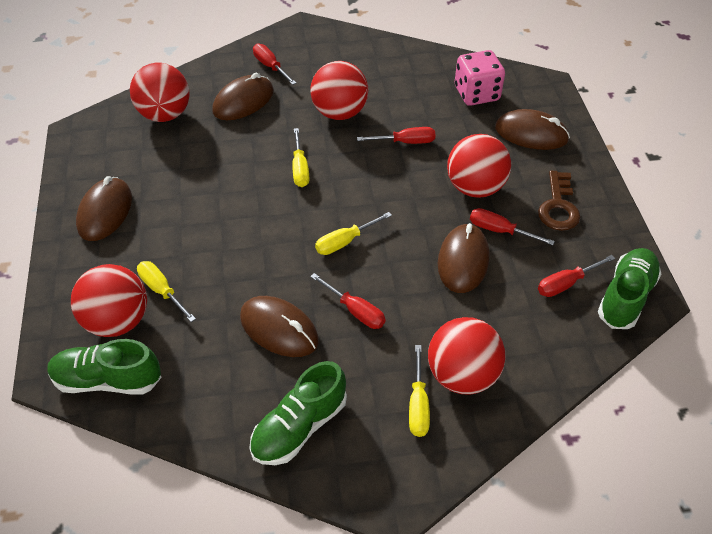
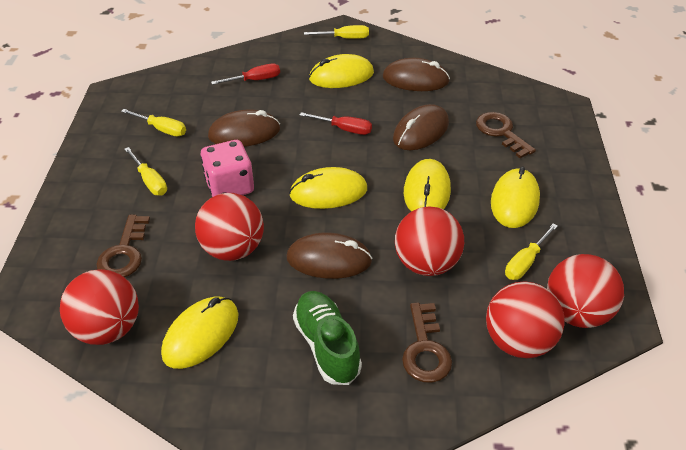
brown key: 1 -> 3
brown mouse: 5 -> 4
green shoe: 3 -> 1
red screwdriver: 5 -> 2
yellow mouse: 0 -> 5

